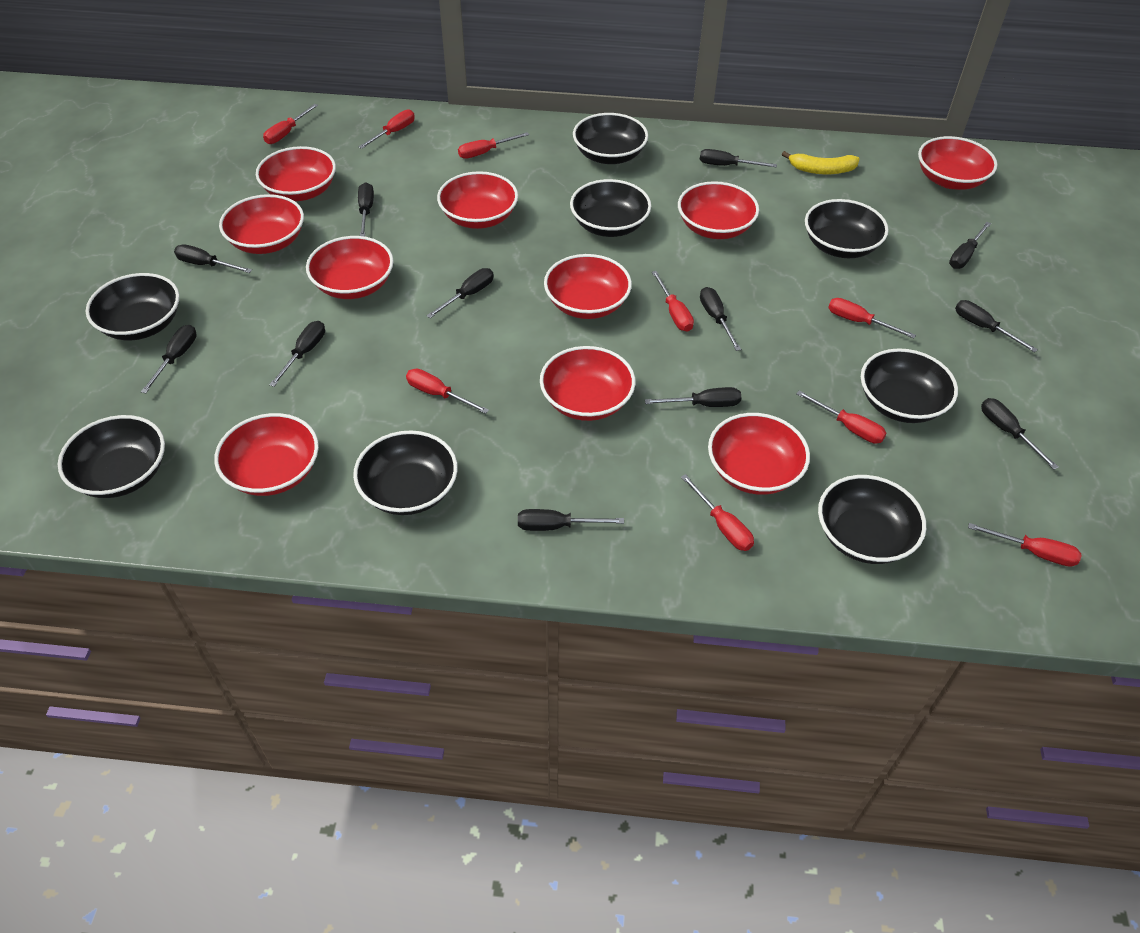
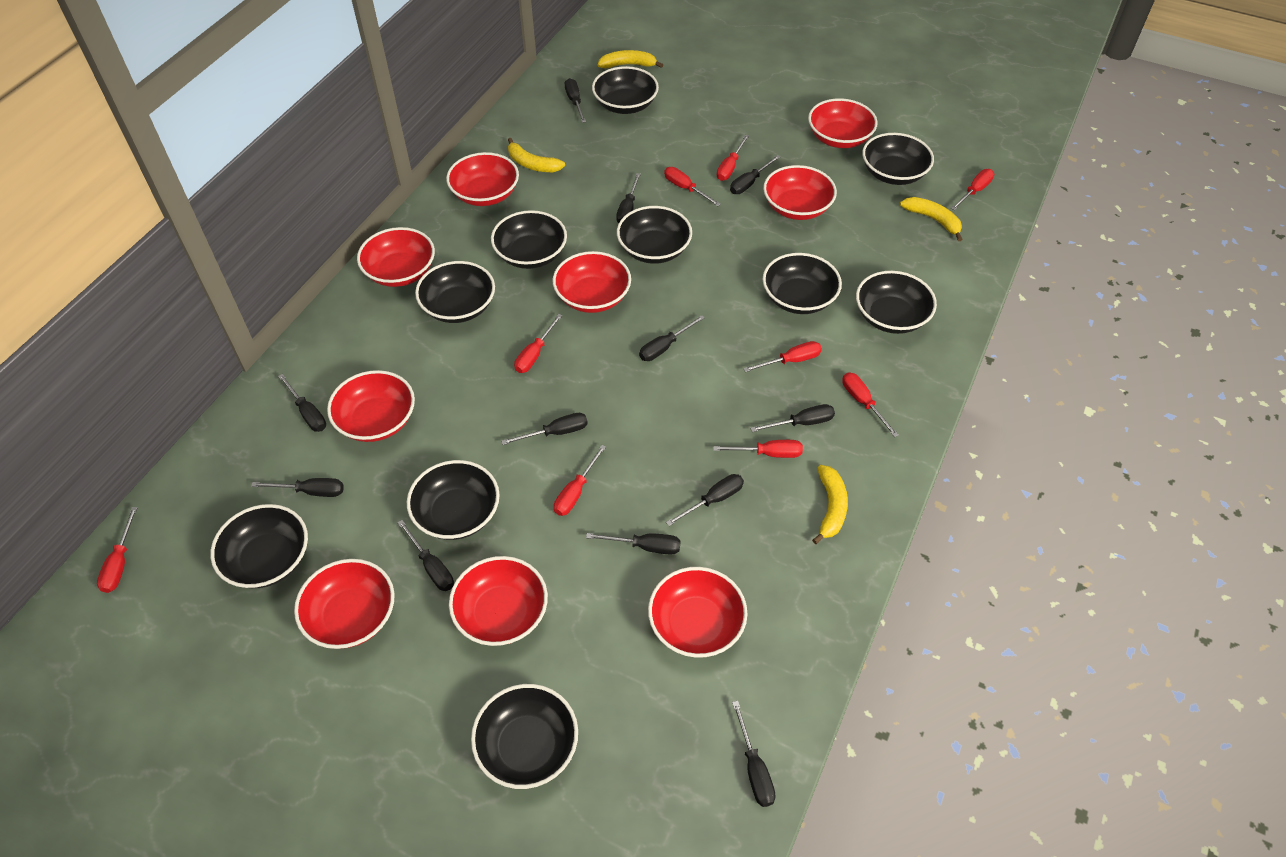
black bowl: 8 -> 10
red bowl: 10 -> 9
yellow banana: 1 -> 4

